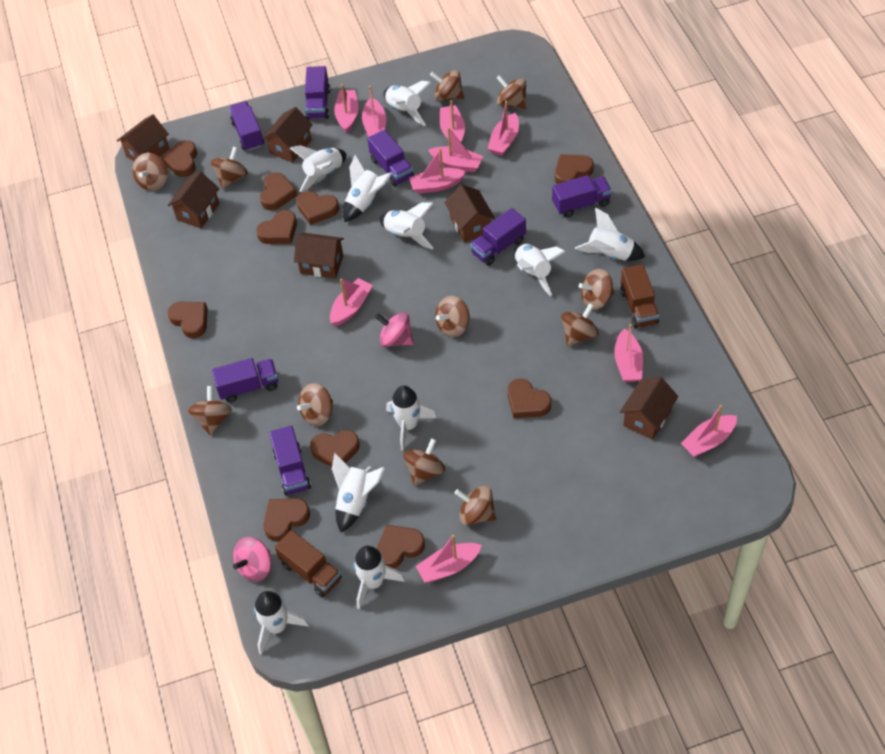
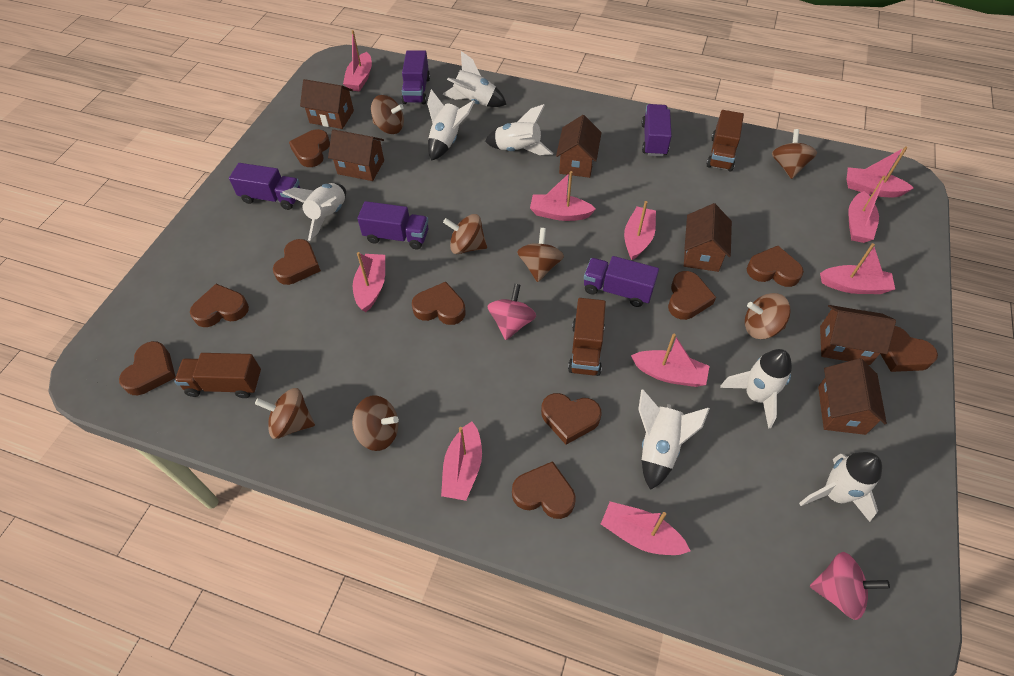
brown spinning top: 11 -> 7
brown truck: 2 -> 3
purple truck: 7 -> 5
white rocket: 10 -> 7

